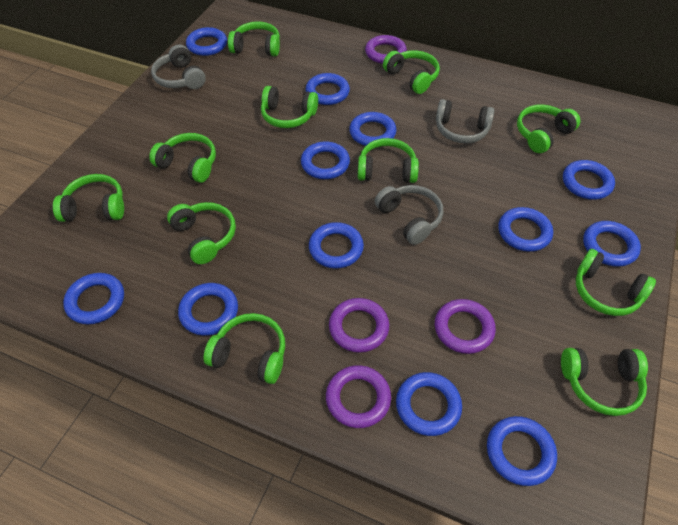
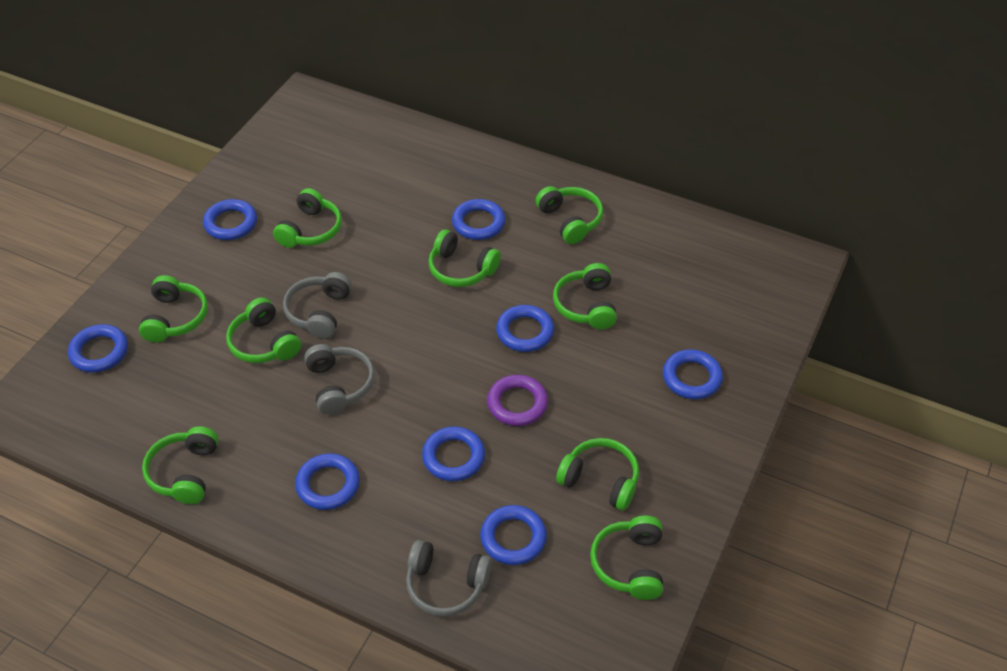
blue ring: 12 -> 8
green headphones: 11 -> 9
purple ring: 4 -> 1

